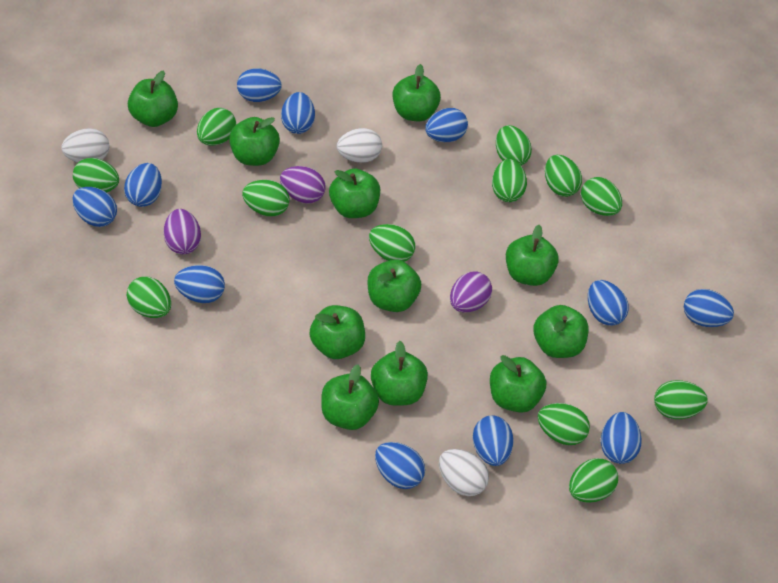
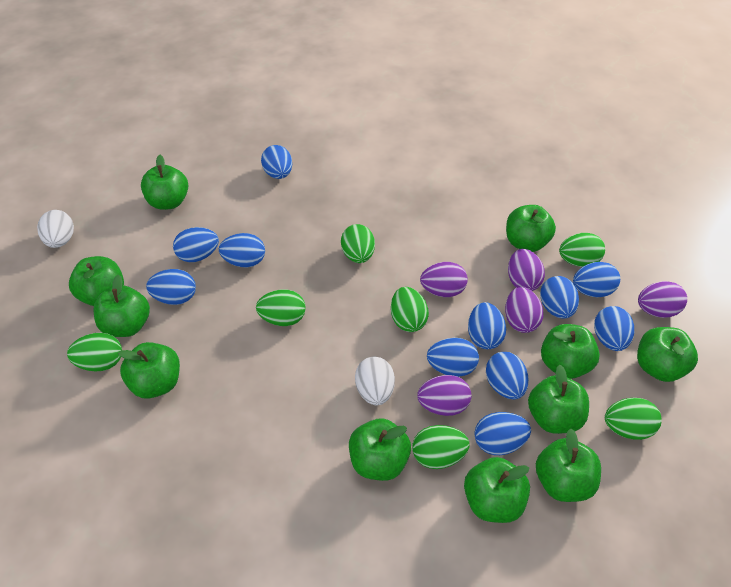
green egg: 12 -> 7
purple egg: 3 -> 5
white egg: 3 -> 2

